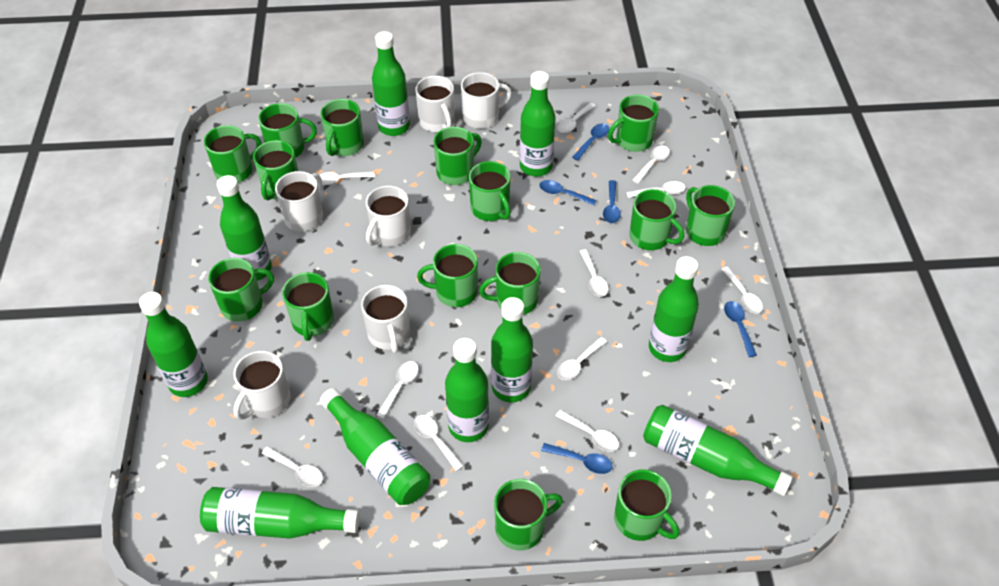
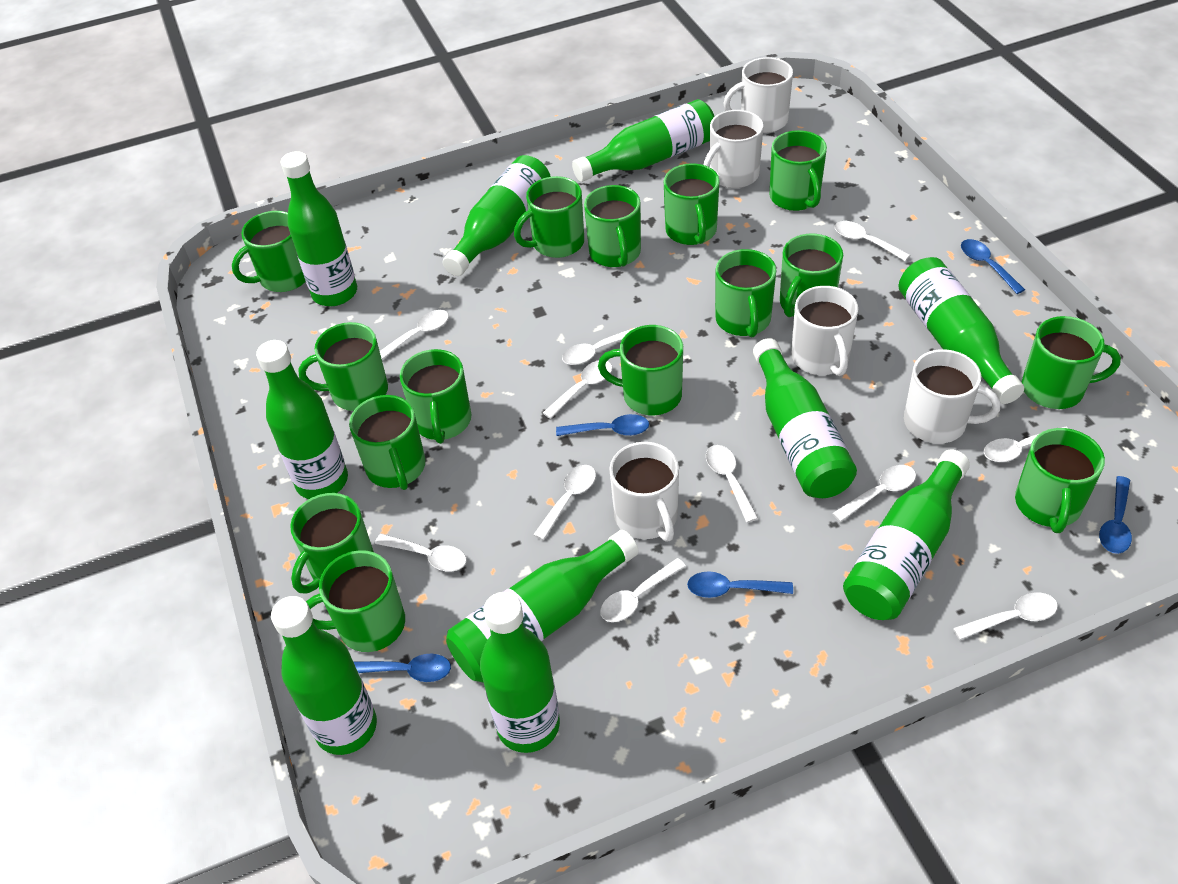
white mug: 6 -> 5

